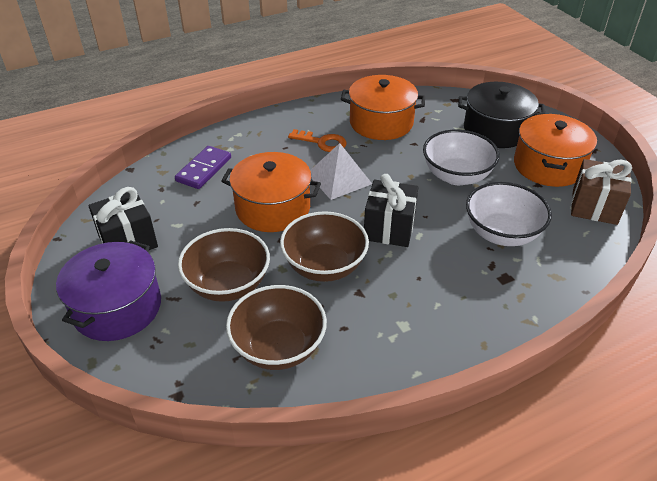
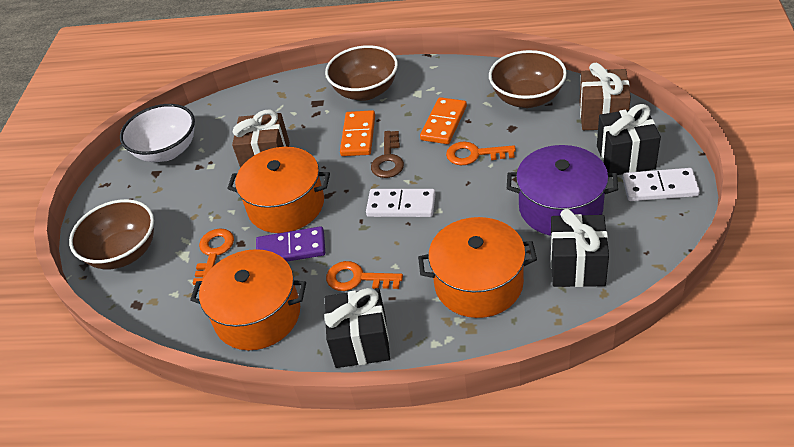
black gift: 2 -> 3
black pot: 1 -> 0
brown gift: 1 -> 2
brown key: 0 -> 1
orange domino: 0 -> 2
orange key: 1 -> 3
white bowl: 2 -> 1
white domino: 0 -> 2
white pyramid: 1 -> 0

